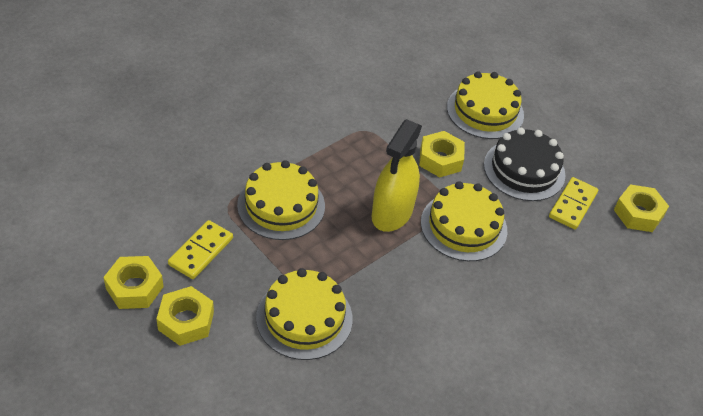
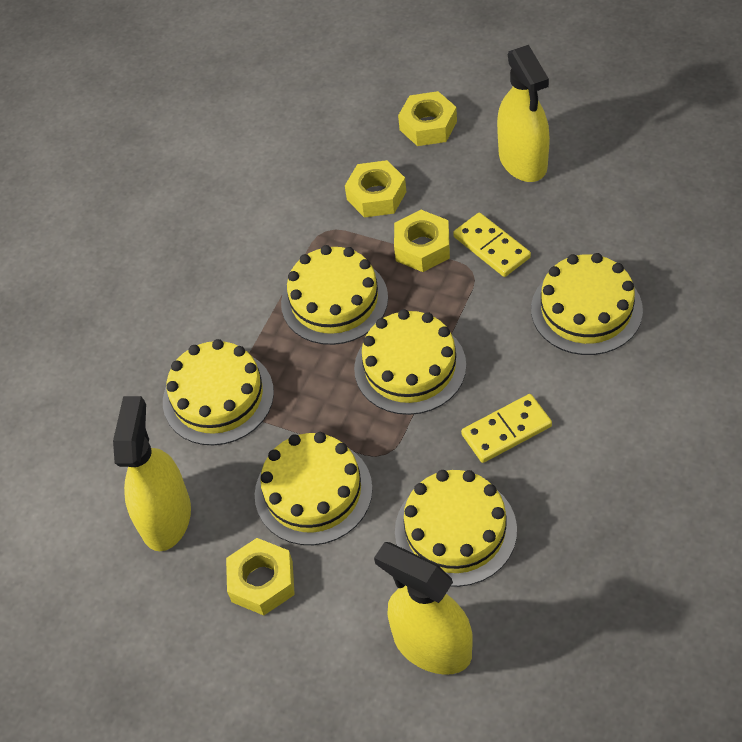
black cake: 1 -> 0
yellow cake: 4 -> 6
yellow spray bottle: 1 -> 3

